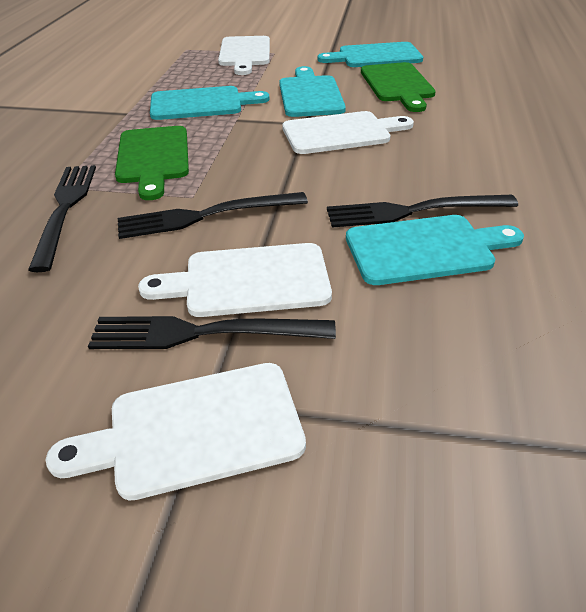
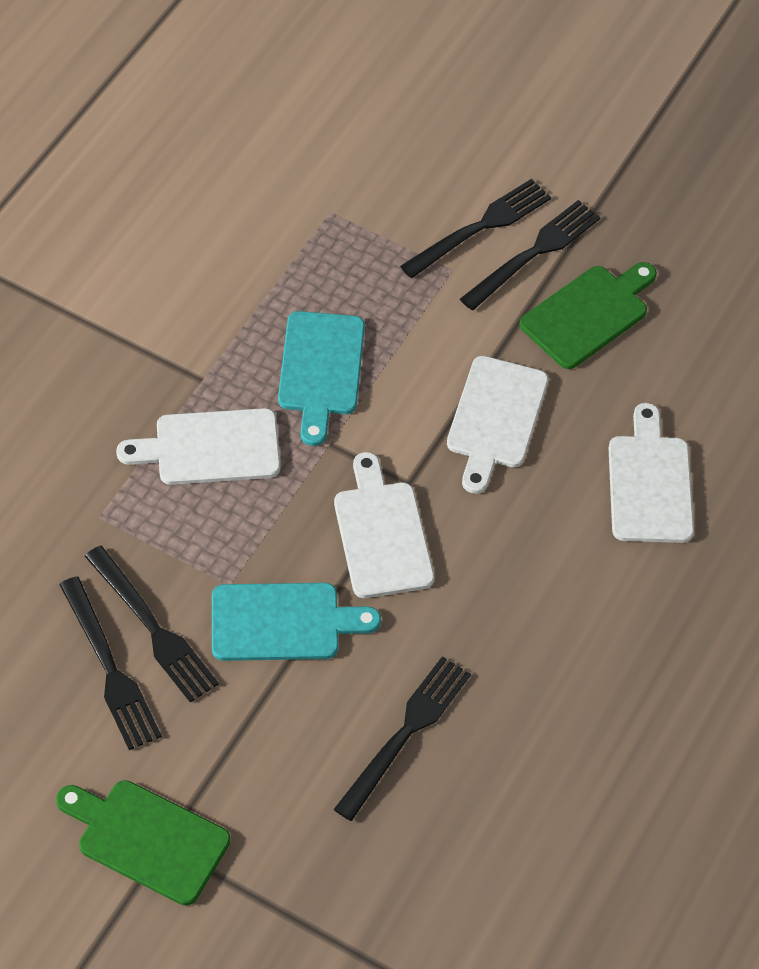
black fork: 4 -> 5
turquoise cutting board: 4 -> 2

